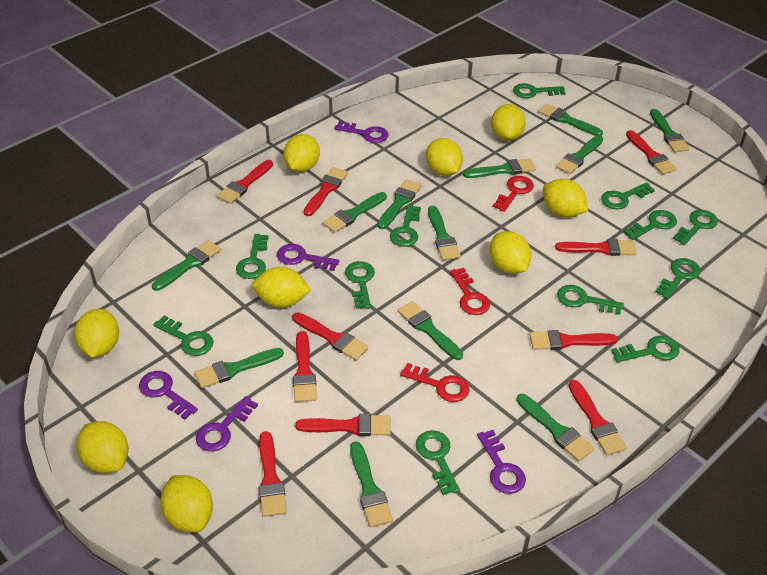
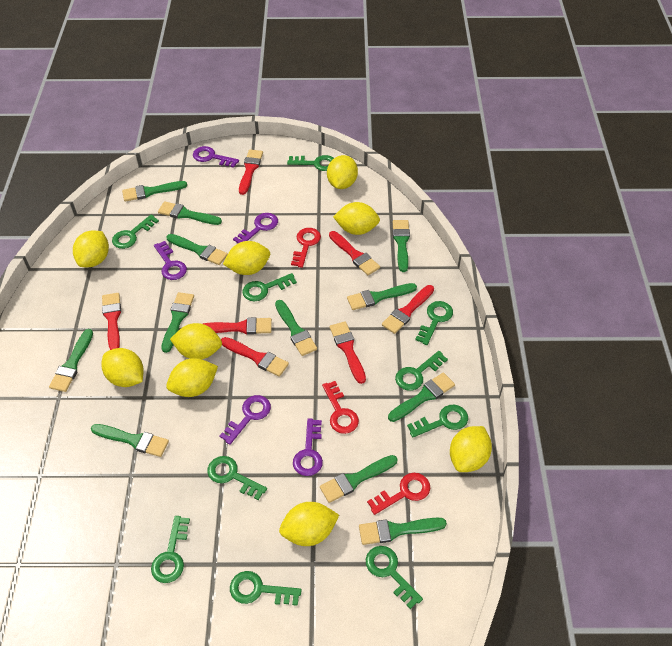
green key: 12 -> 10
red brush: 10 -> 7

